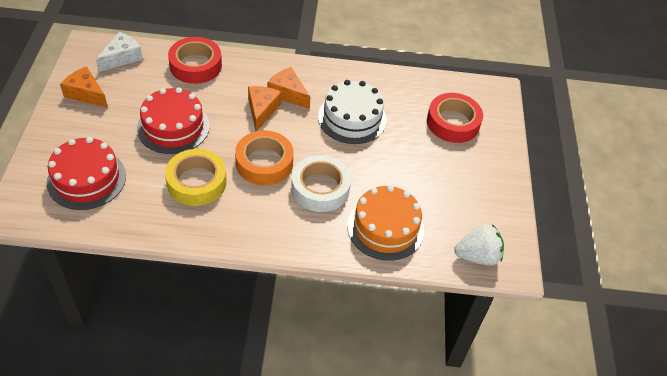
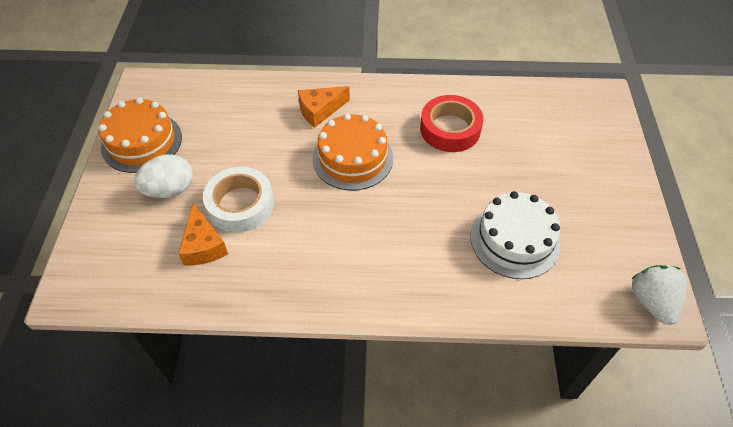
orange cake: 1 -> 2
orange cheese: 3 -> 2
orange tape: 1 -> 0
red cake: 2 -> 0
red tape: 2 -> 1
white cheese: 1 -> 0
white egg: 0 -> 1
yellow tape: 1 -> 0

